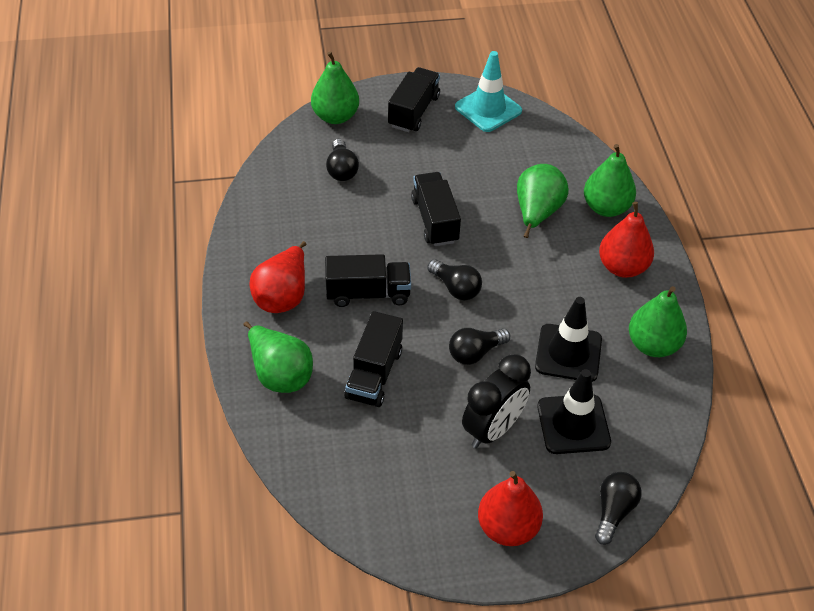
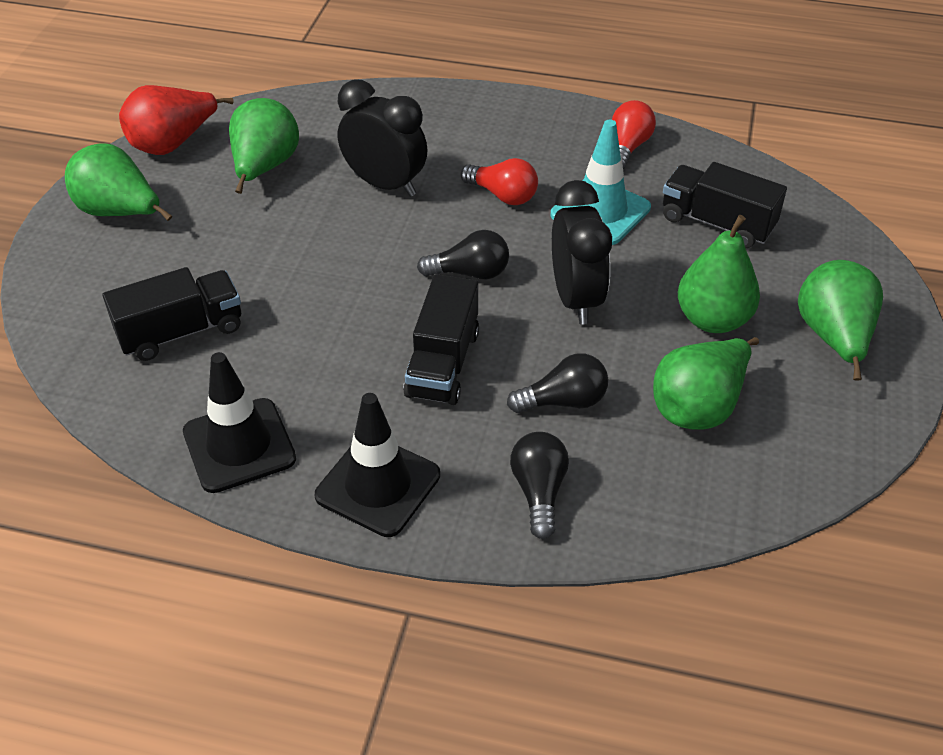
black clock: 1 -> 2
black light bulb: 4 -> 3
black truck: 4 -> 3
red light bulb: 0 -> 2
red pear: 3 -> 1

